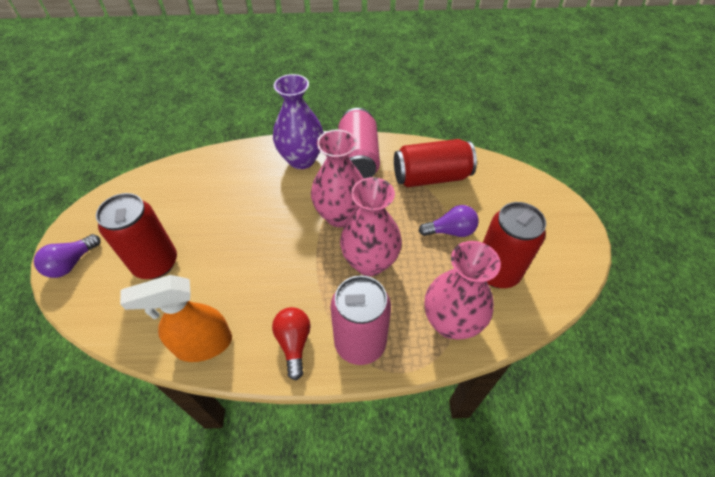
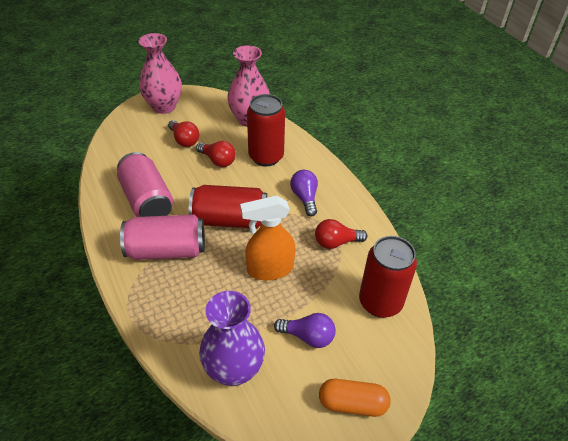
orange capsule: 0 -> 1
pink vase: 3 -> 2
red light bulb: 1 -> 3

